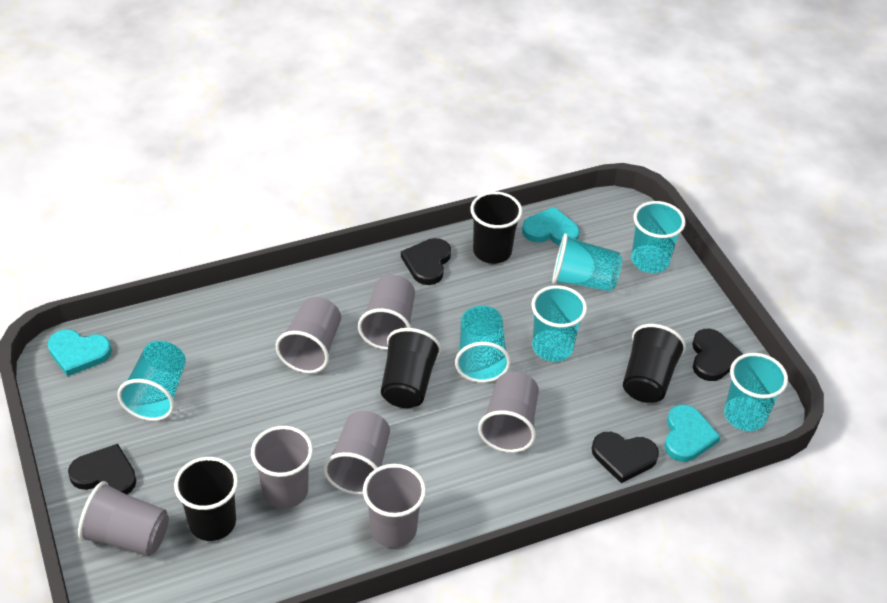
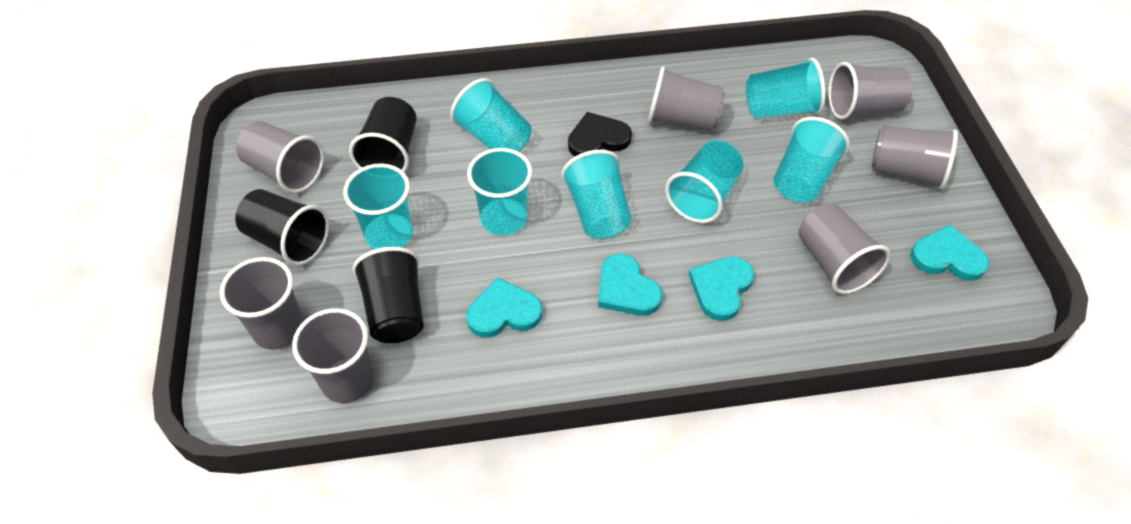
black cup: 4 -> 3
black heart: 4 -> 1
turquoise cup: 6 -> 7
turquoise heart: 3 -> 4

